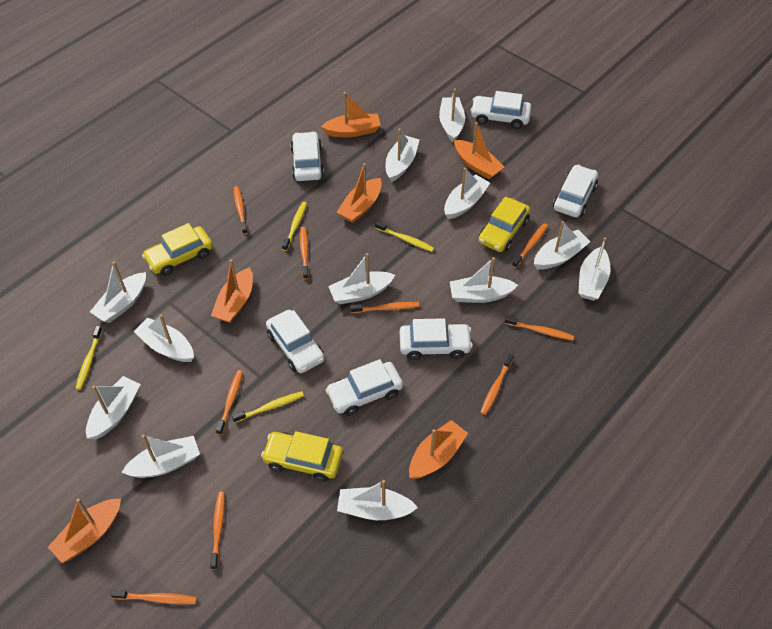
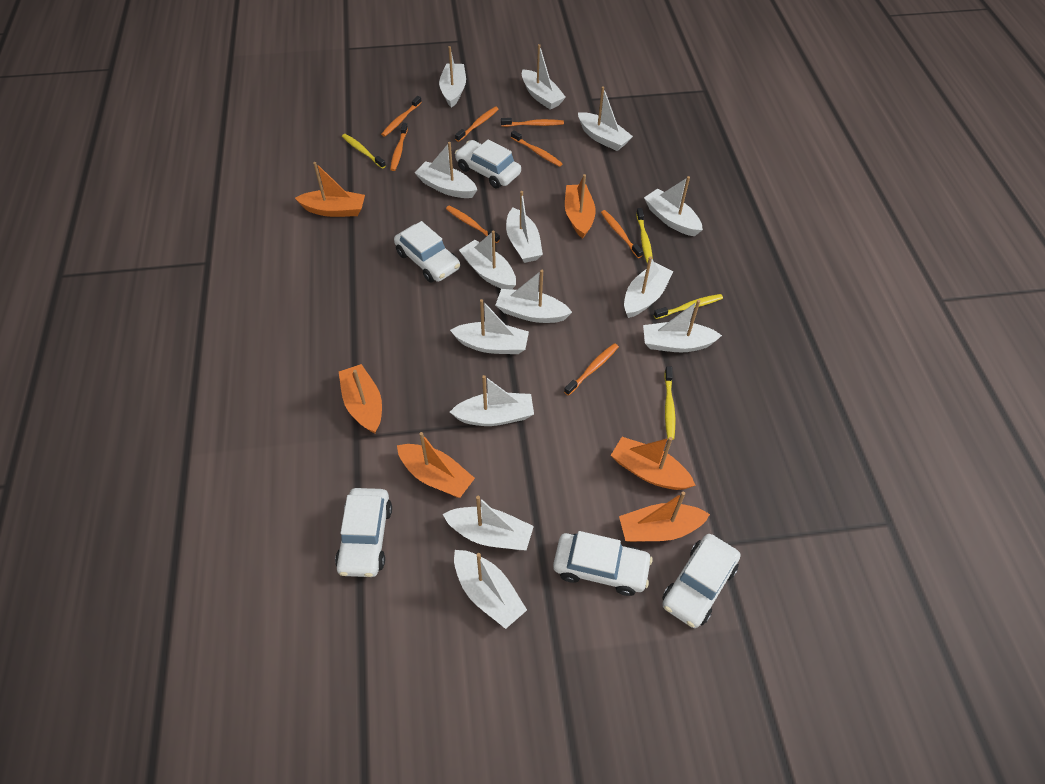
orange toothbrush: 9 -> 8
white boat: 12 -> 14
white car: 6 -> 5
yellow car: 3 -> 0

